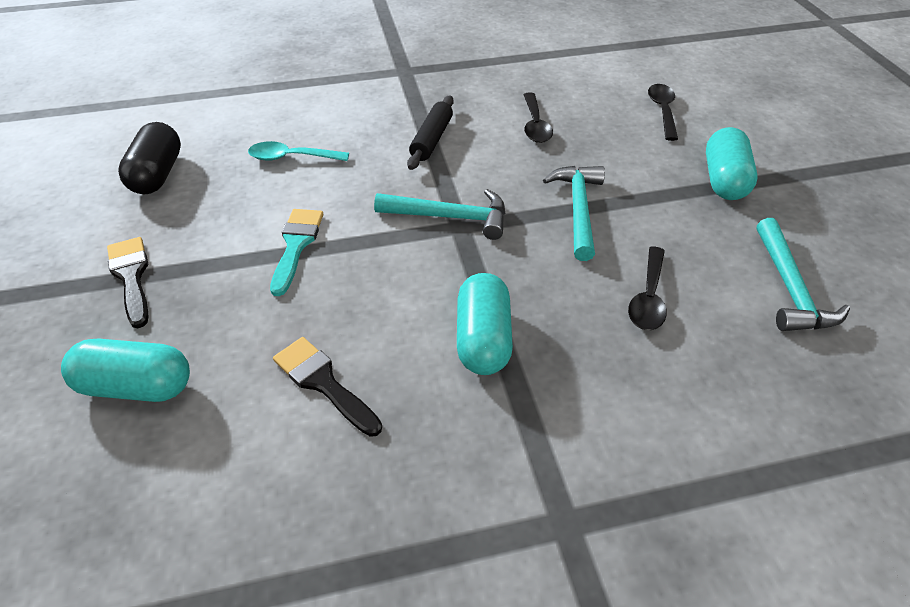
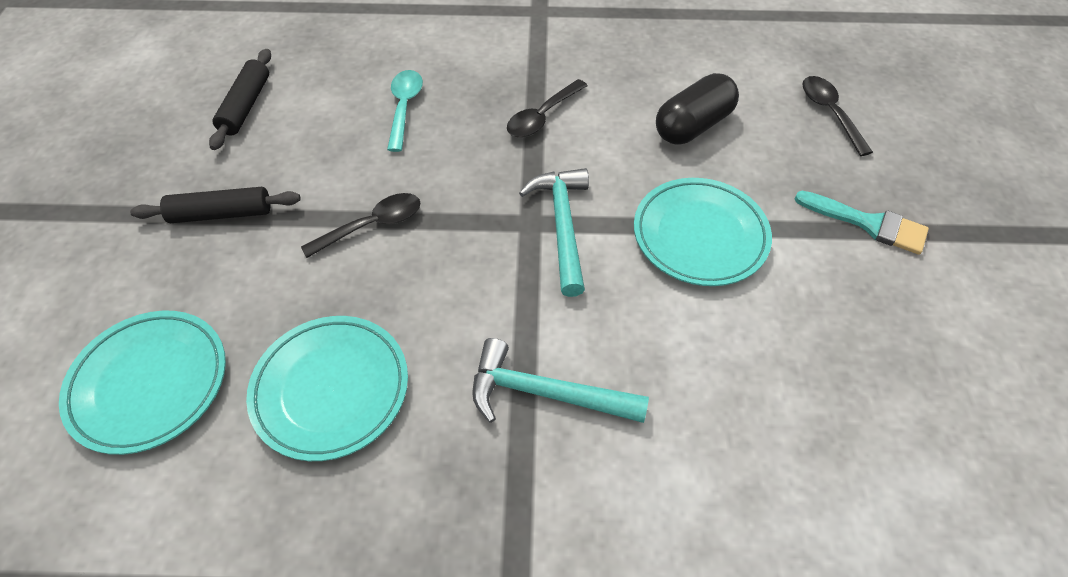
black brush: 2 -> 0
black rolling pin: 1 -> 2
turquoise capsule: 3 -> 0
turquoise hammer: 3 -> 2
turquoise plate: 0 -> 3

